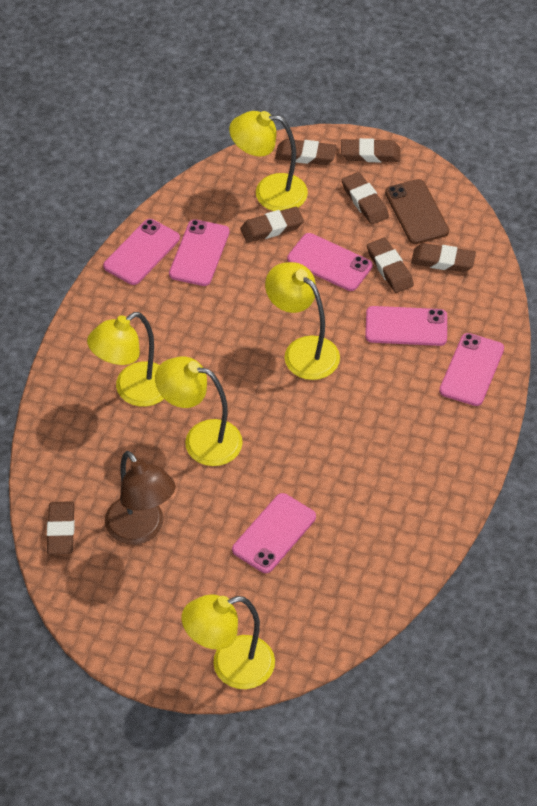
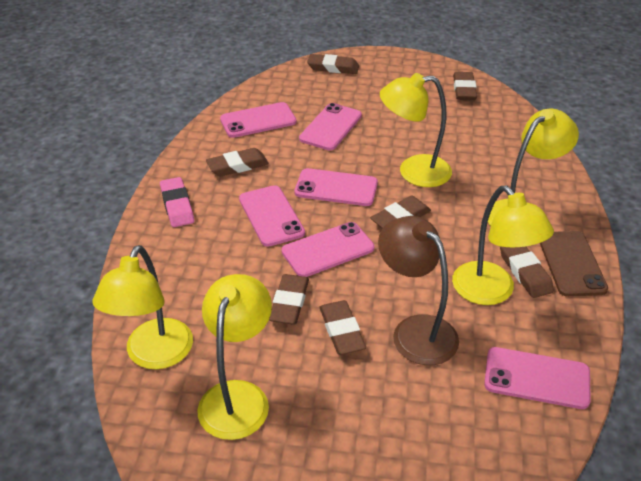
pink eraser: 0 -> 1

